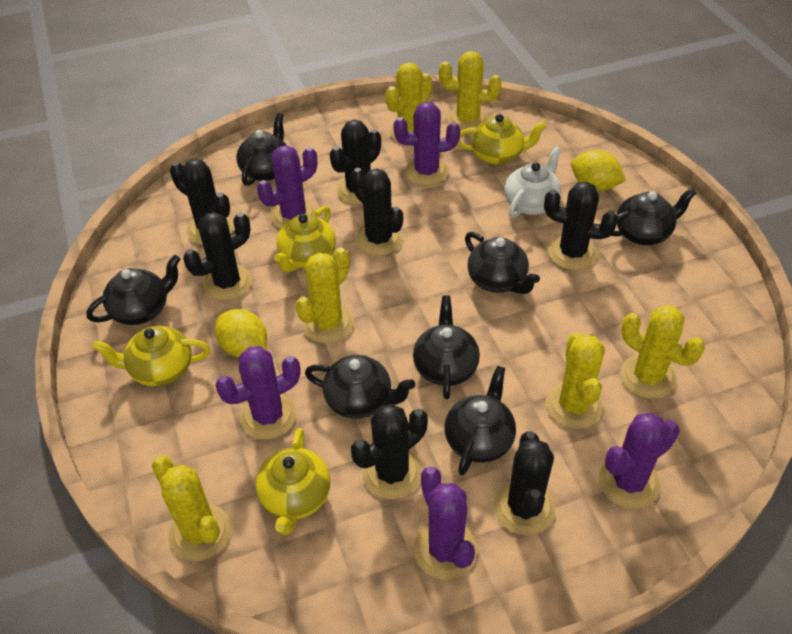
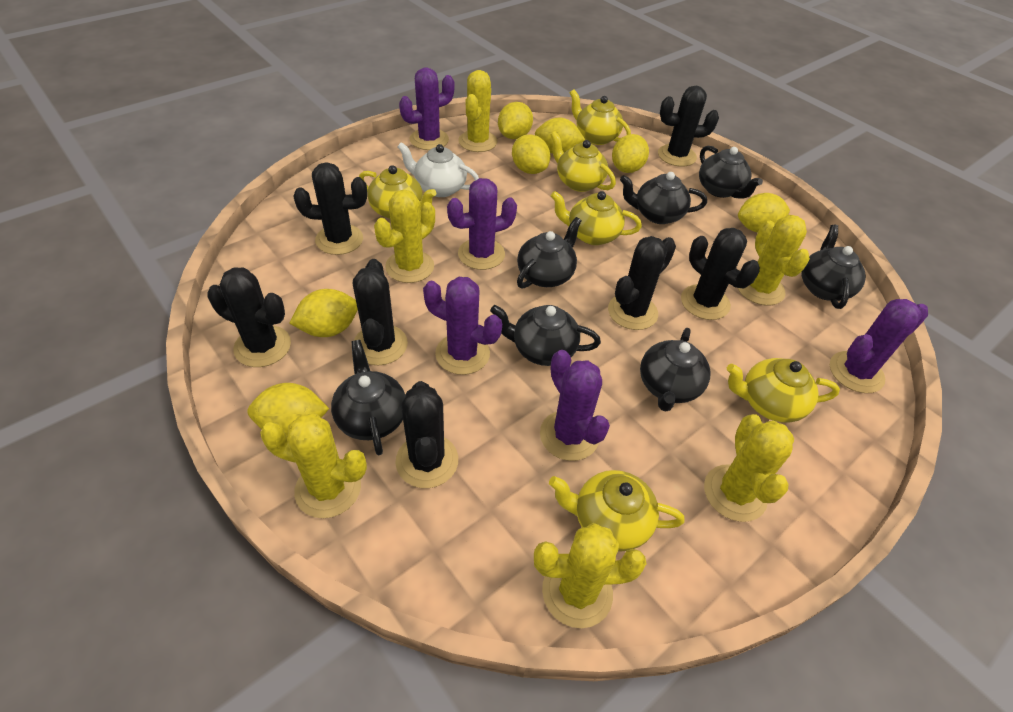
yellow lemon: 2 -> 7
yellow teapot: 4 -> 6

